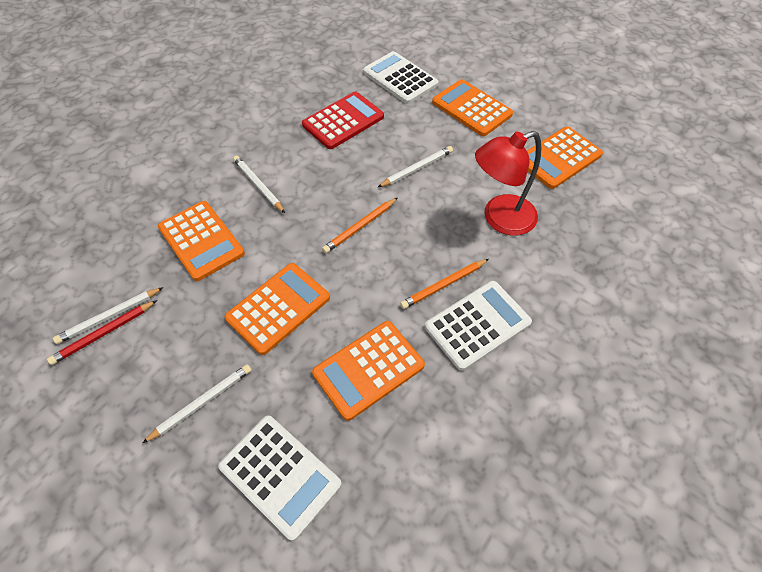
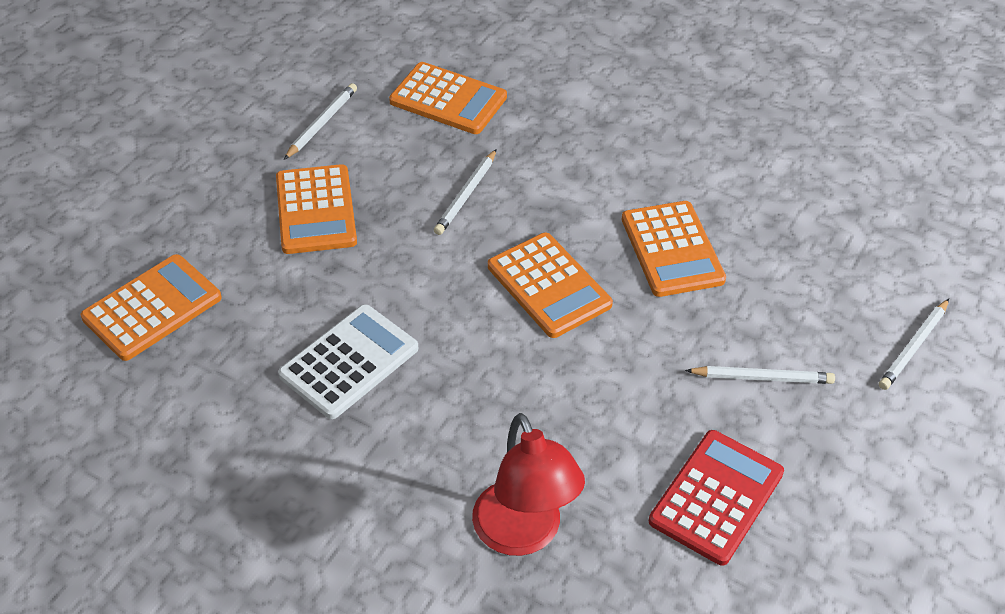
orange pencil: 2 -> 0
red pencil: 1 -> 0
white calculator: 3 -> 1

